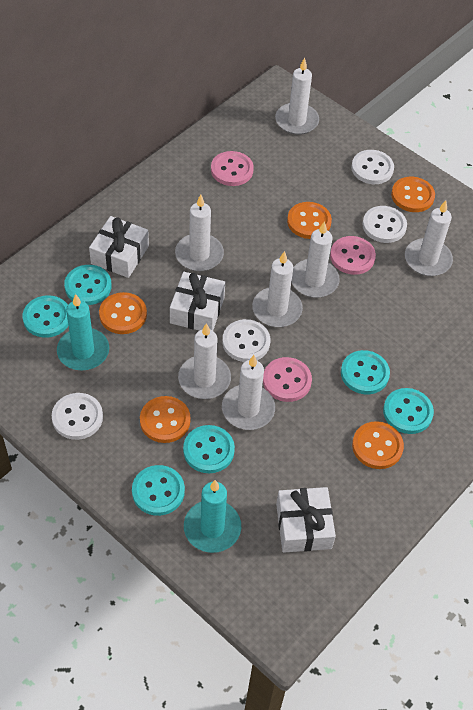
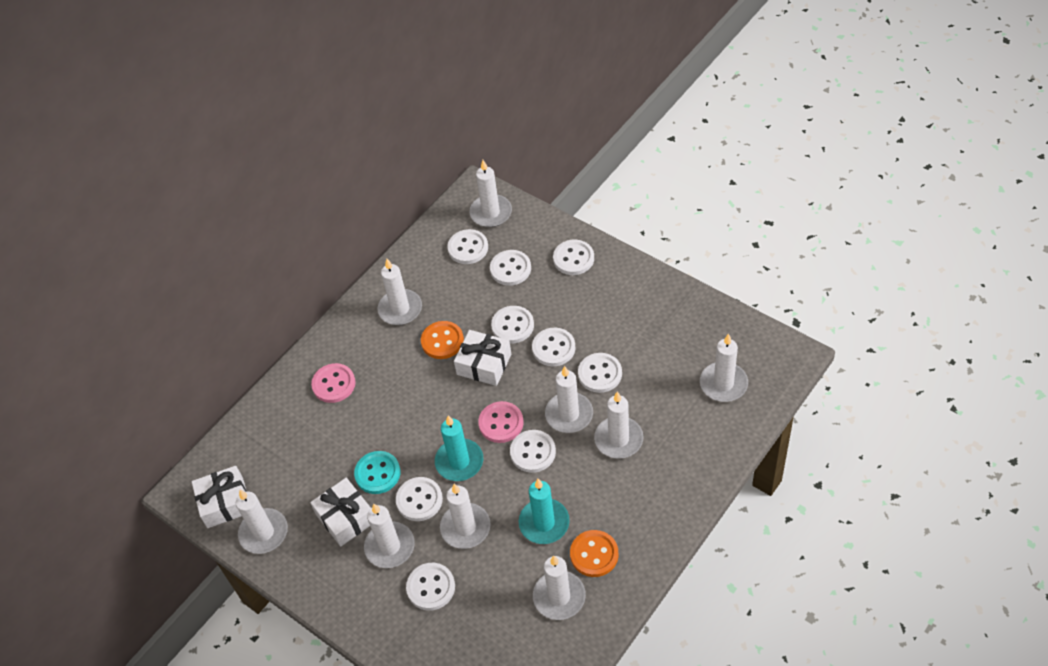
orange button: 5 -> 2
pink button: 3 -> 2
turquoise button: 6 -> 1
white button: 4 -> 9
white candle: 7 -> 9

